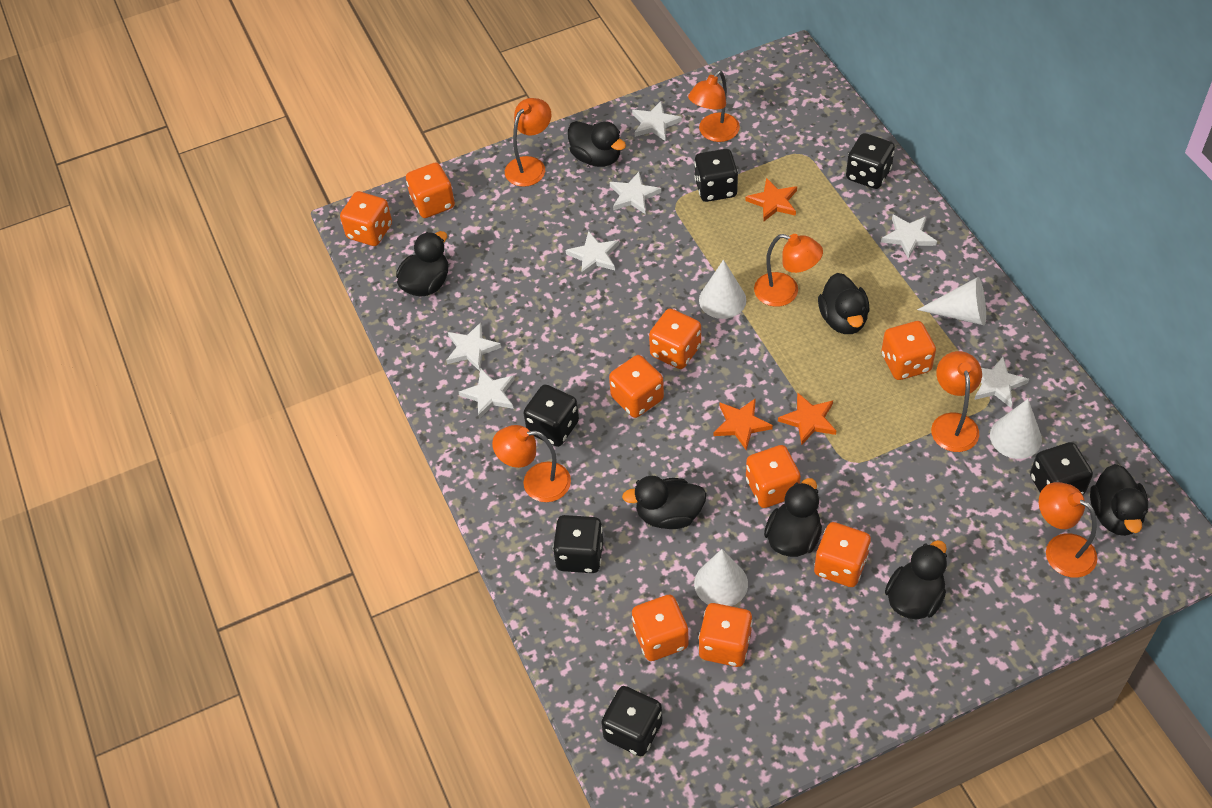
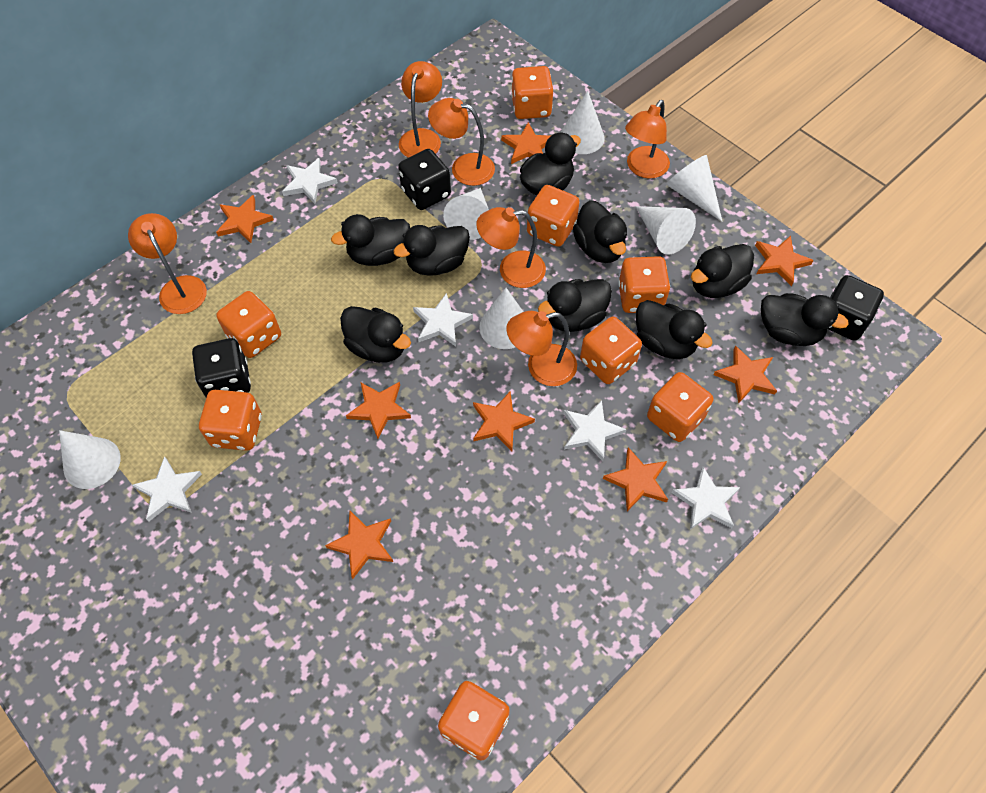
black dice: 6 -> 3
black duck: 7 -> 9
orange dice: 9 -> 8
orange star: 3 -> 8
white cone: 4 -> 6
white star: 7 -> 5

